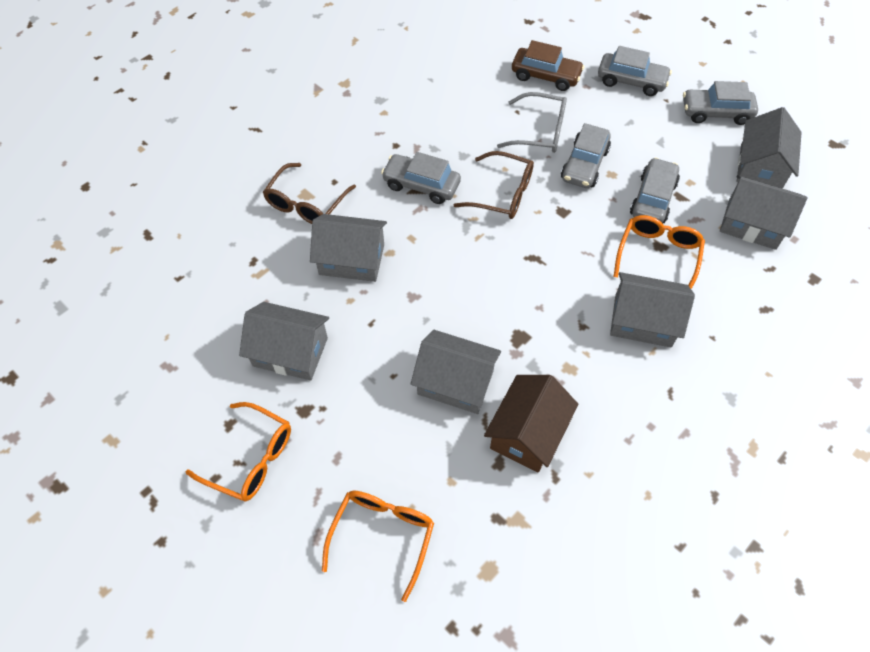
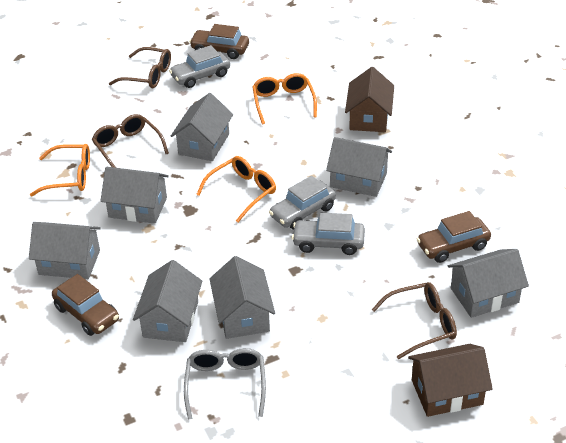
brown car: 1 -> 3
brown glasses: 2 -> 3
brown house: 1 -> 2
grey car: 5 -> 3
grey house: 6 -> 7

